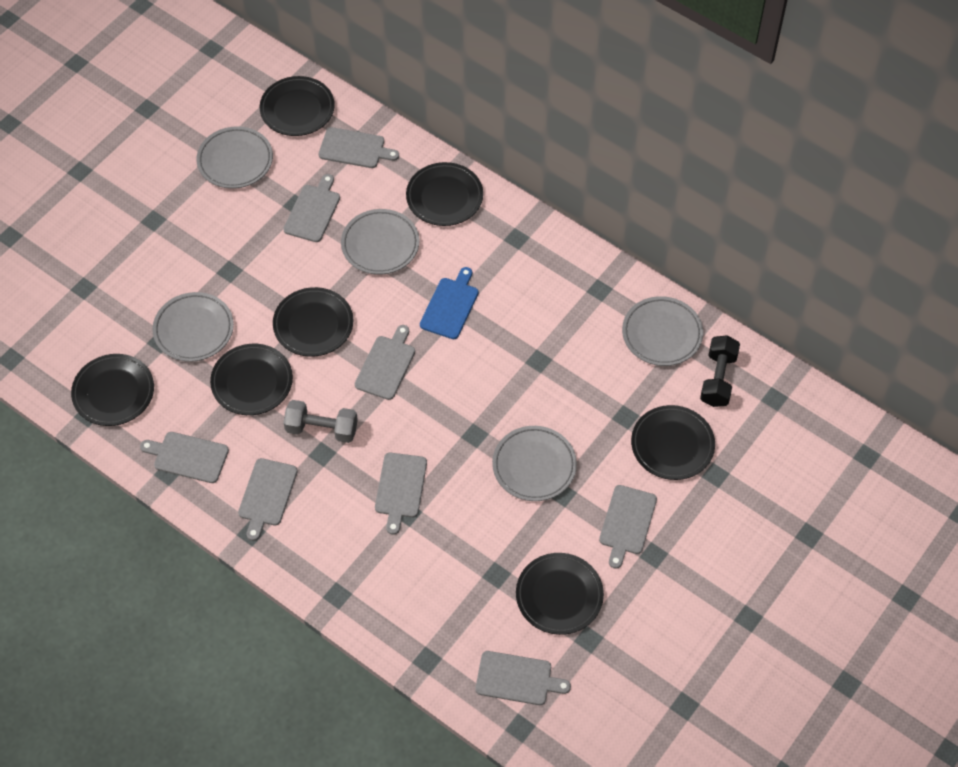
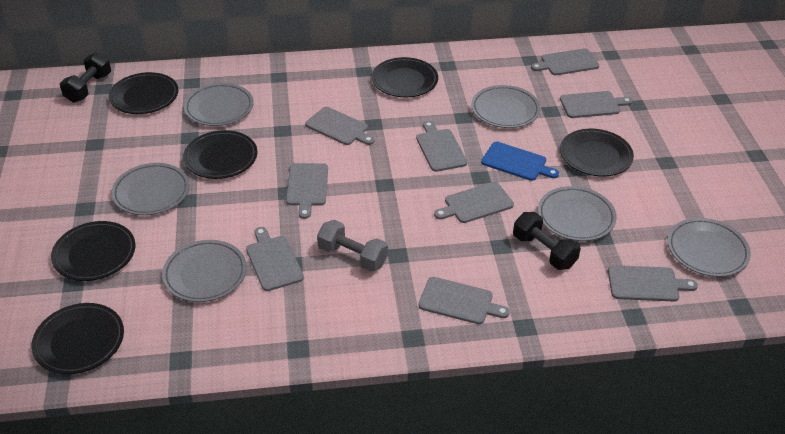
black dumbbell: 1 -> 2
black plate: 7 -> 6
grey cutting board: 8 -> 9
grey plate: 5 -> 6

